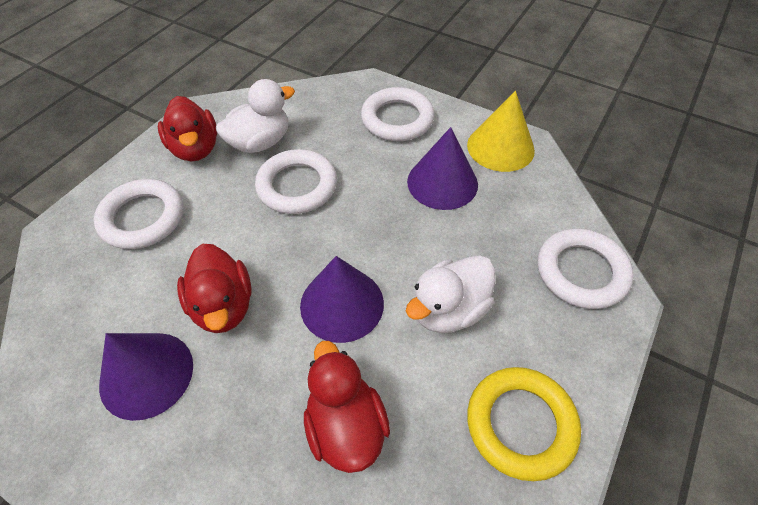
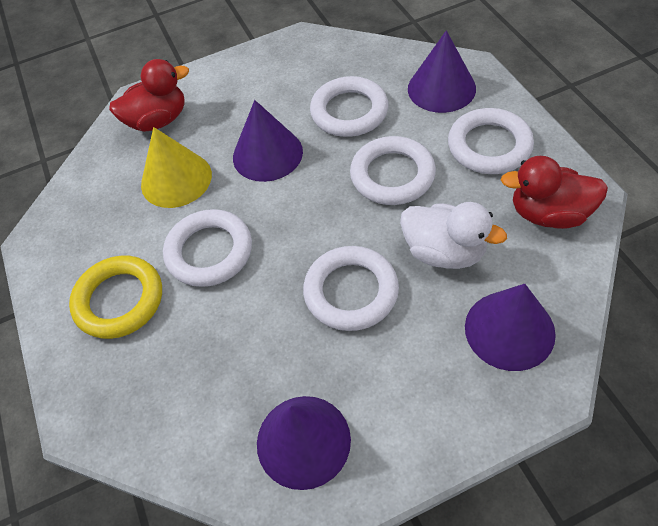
purple cone: 3 -> 4
red duck: 3 -> 2
white duck: 2 -> 1
white ring: 4 -> 5

